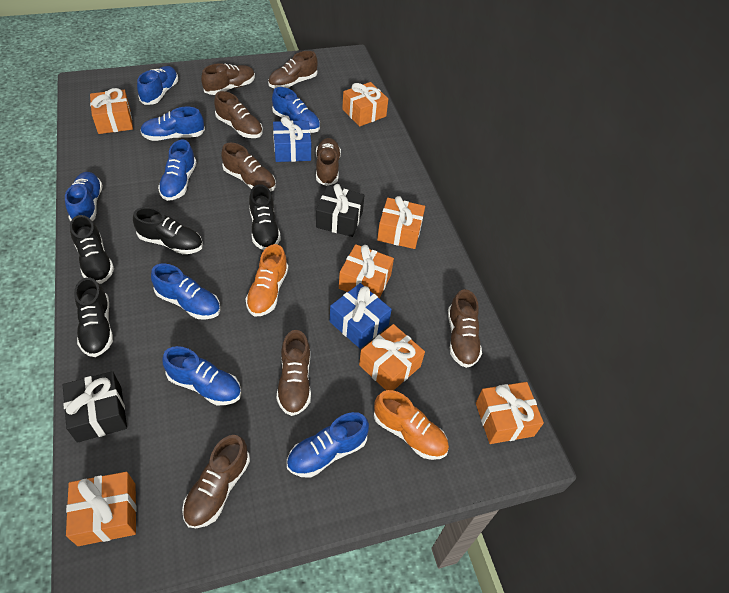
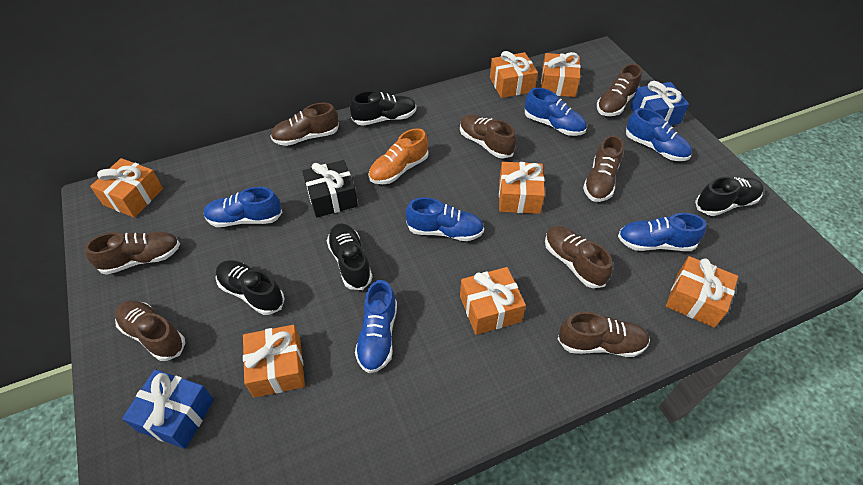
black gift: 2 -> 1
blue shoe: 8 -> 6
orange shoe: 2 -> 1

